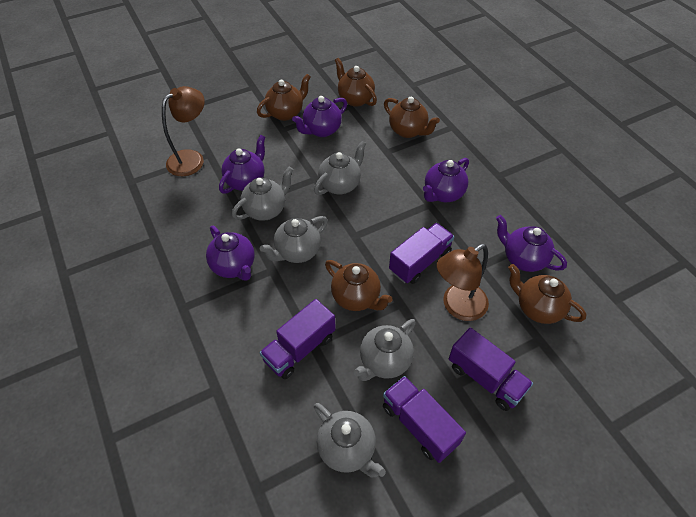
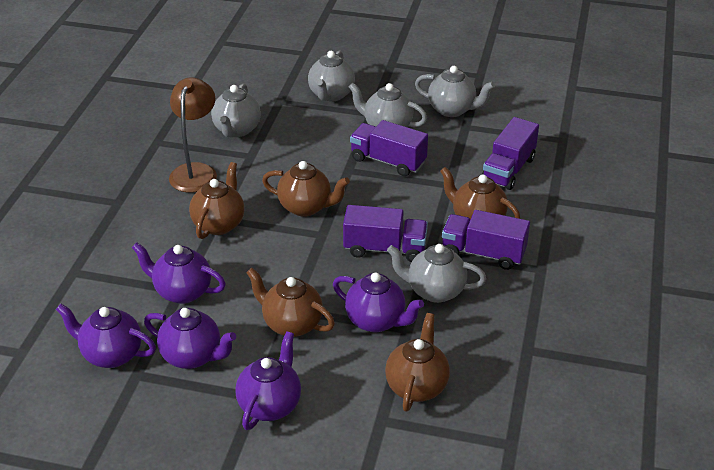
brown lamp: 2 -> 1

